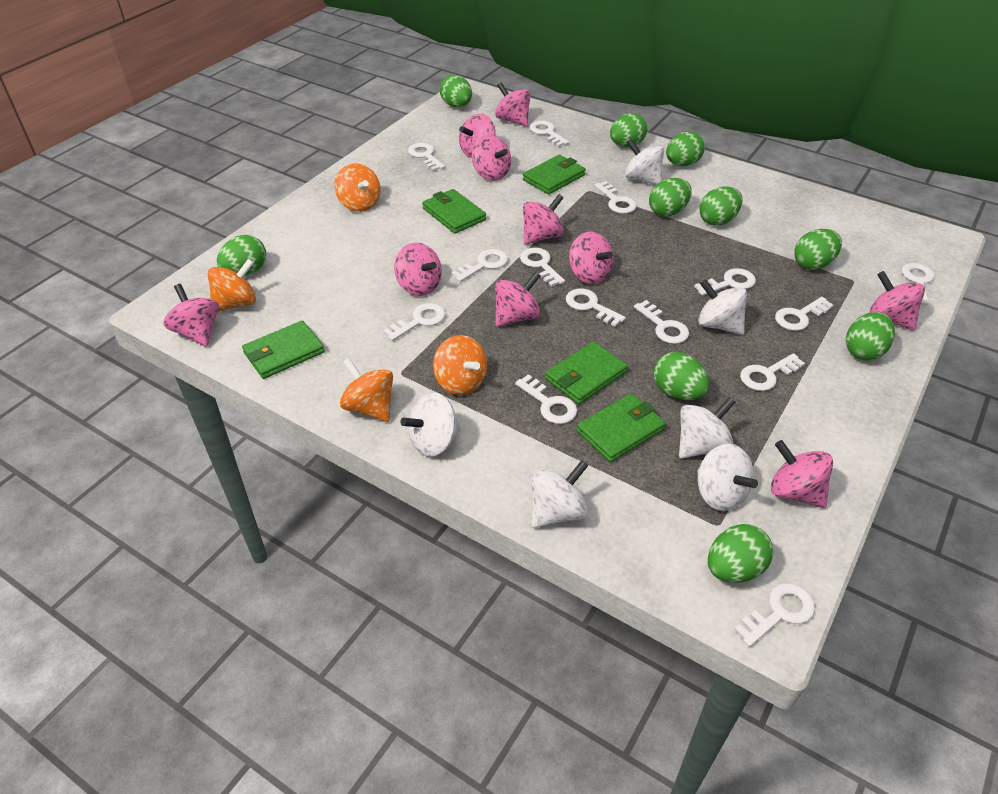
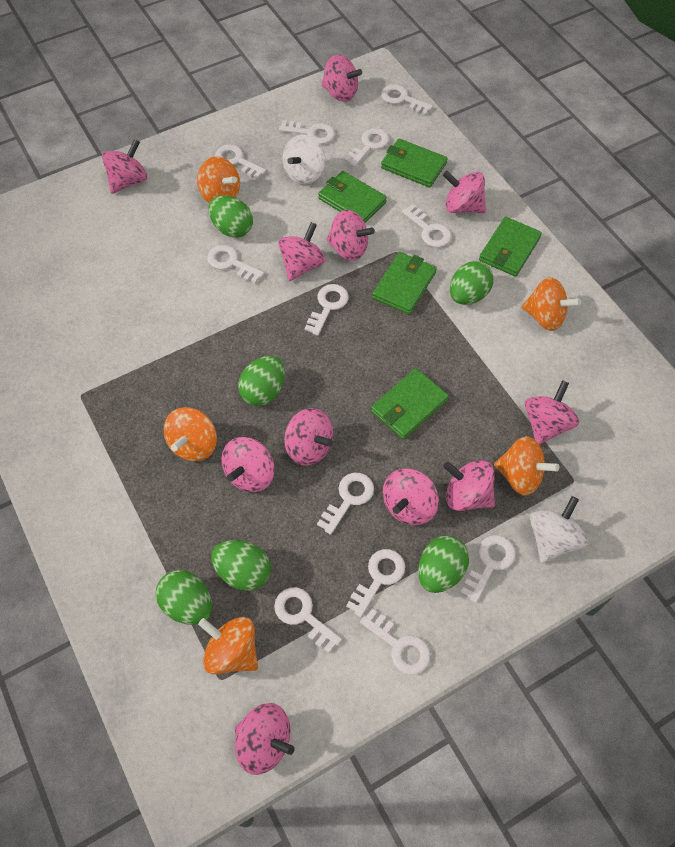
green egg: 10 -> 6
orange spinning top: 4 -> 5
pink spinning top: 10 -> 11
white key: 14 -> 12
white spinning top: 6 -> 2

